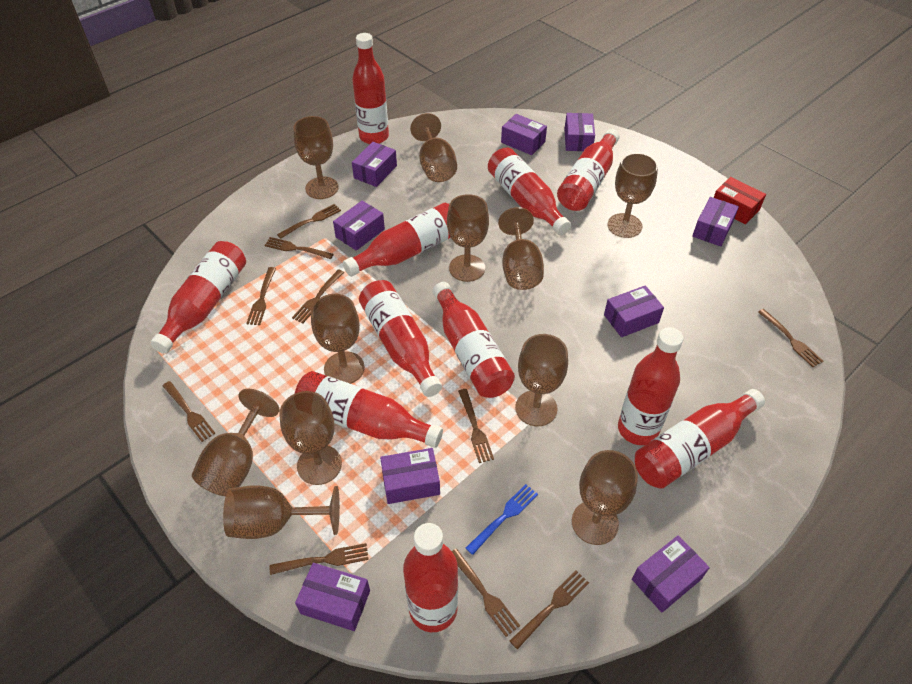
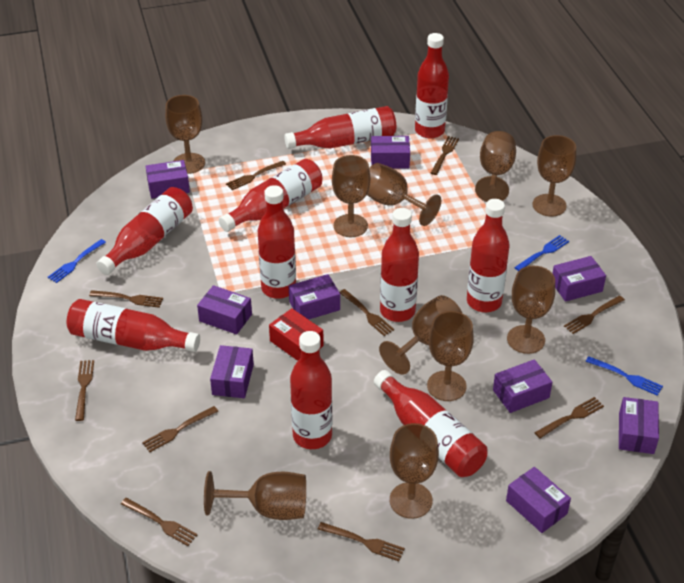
blue fork: 1 -> 3
brown goblet: 11 -> 10
red bottle: 11 -> 10

